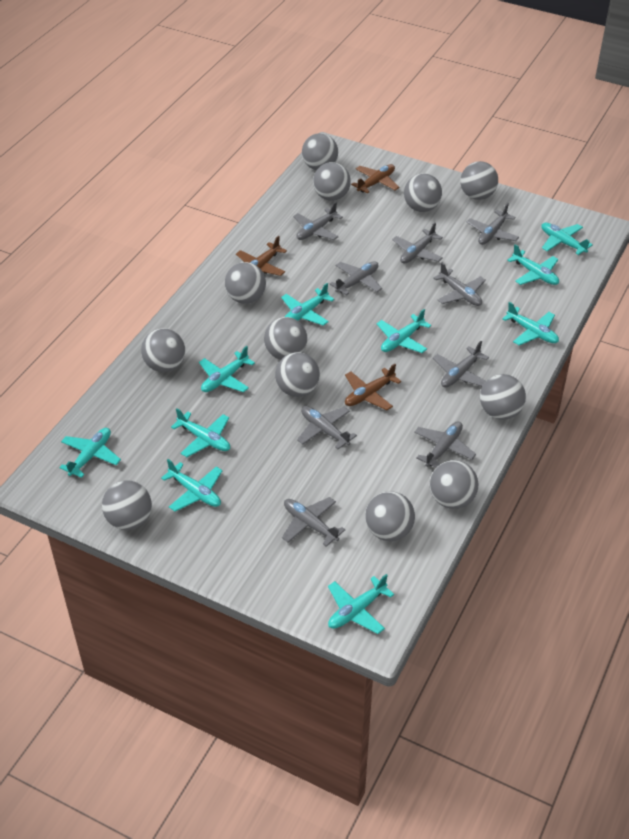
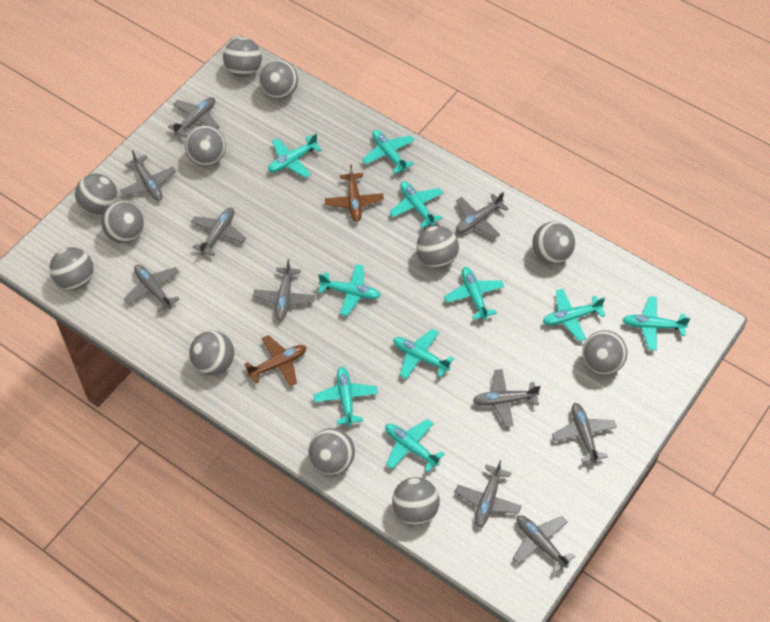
brown plane: 3 -> 2
grey plane: 9 -> 10

